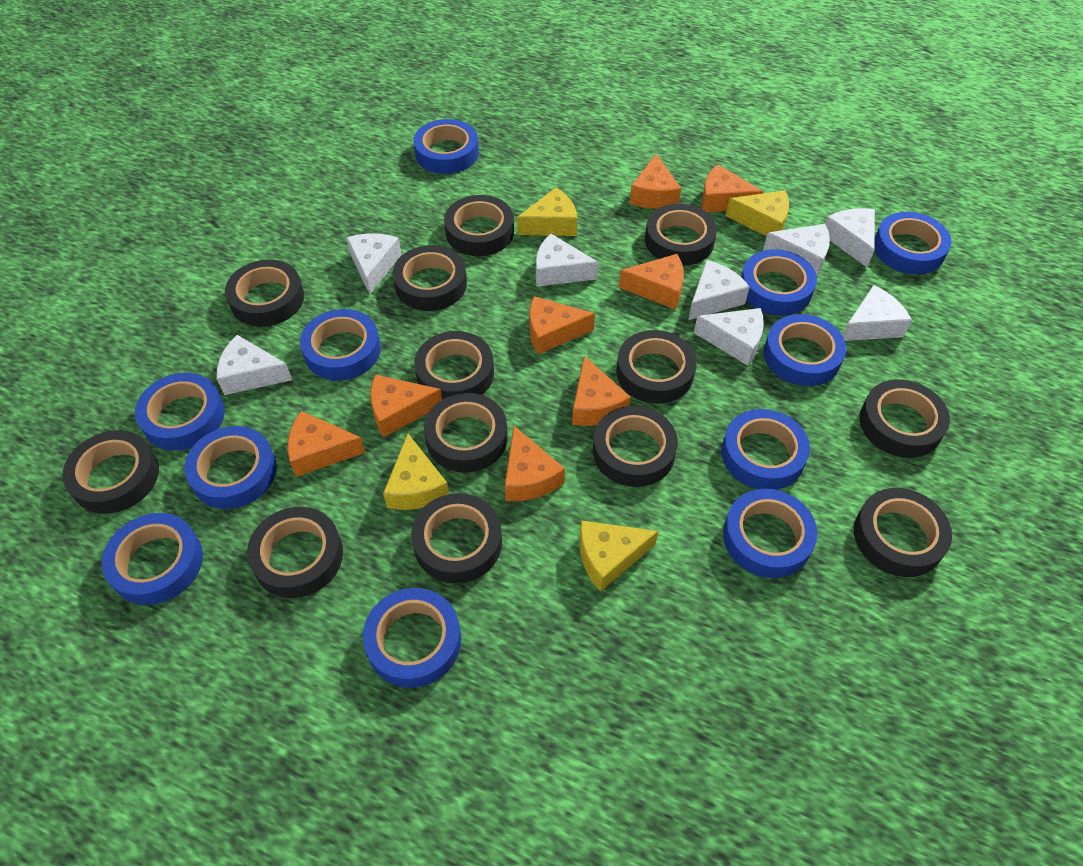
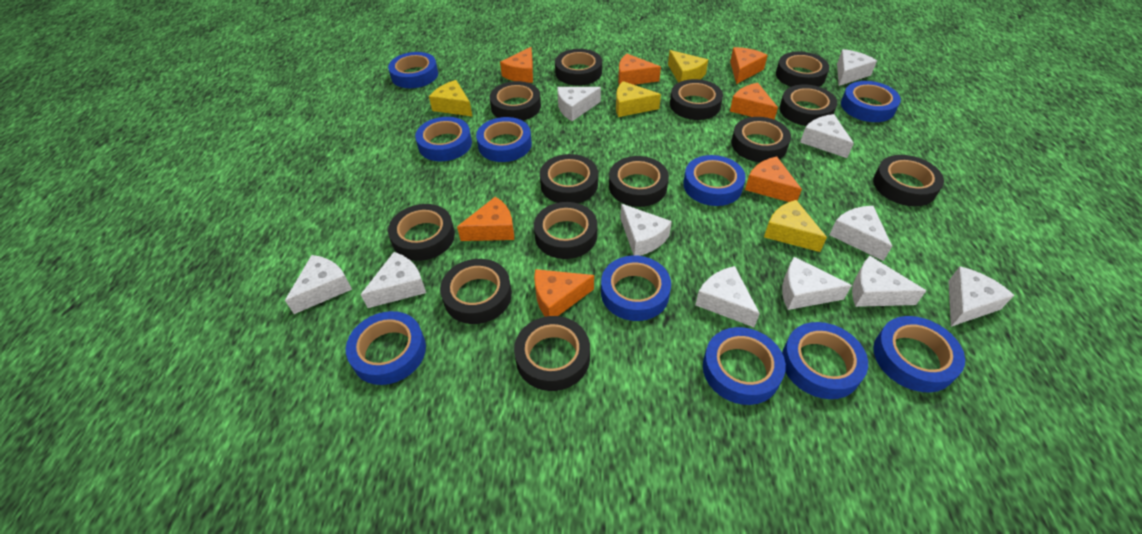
blue tape: 11 -> 10
orange cheese: 8 -> 7
white cheese: 8 -> 11

